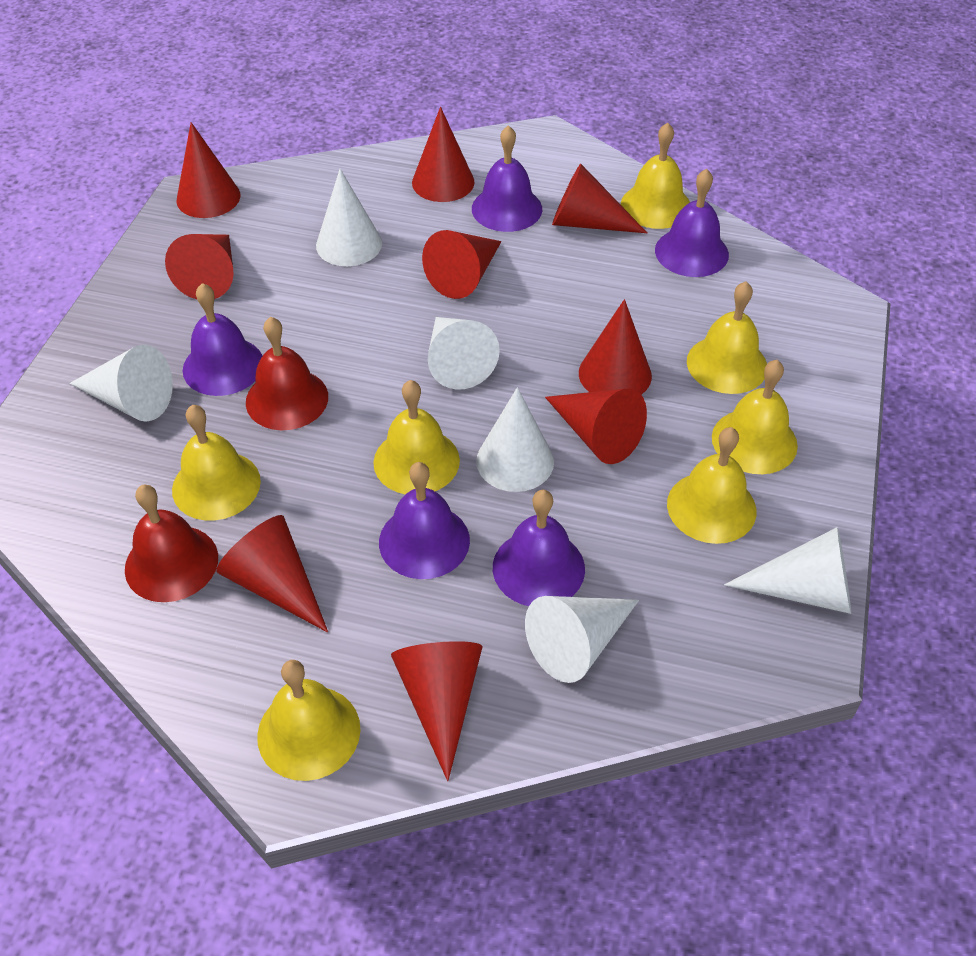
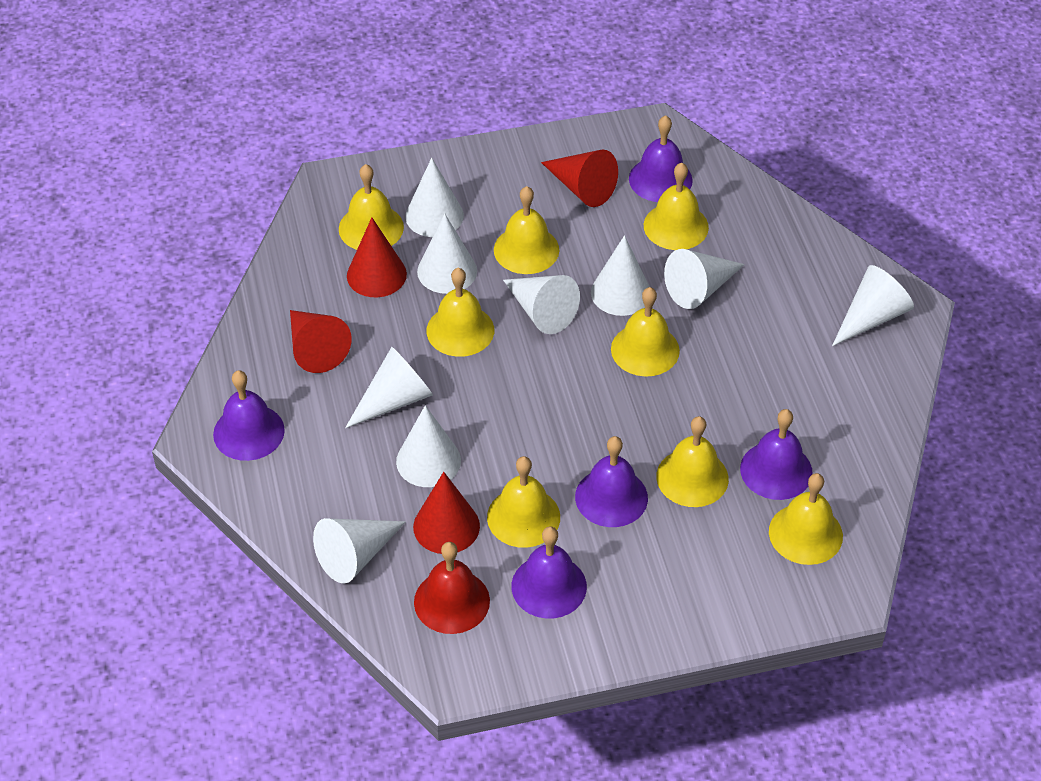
red bell: 2 -> 1
red cone: 9 -> 4
white cone: 6 -> 9
yellow bell: 7 -> 8

